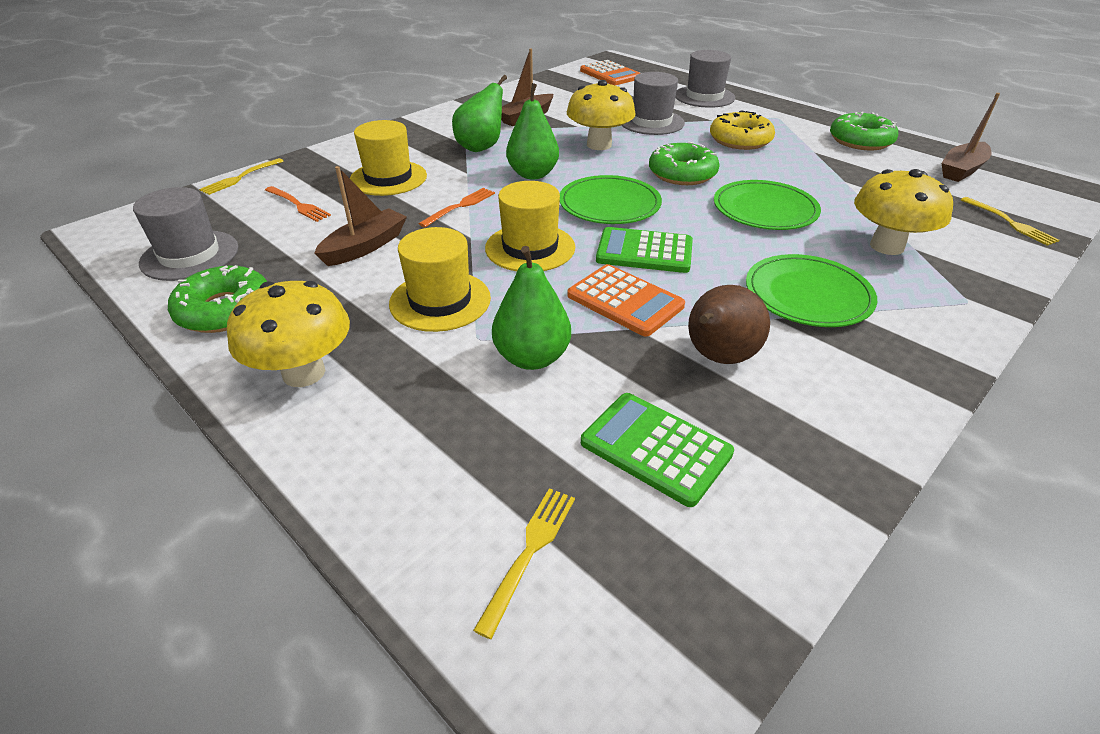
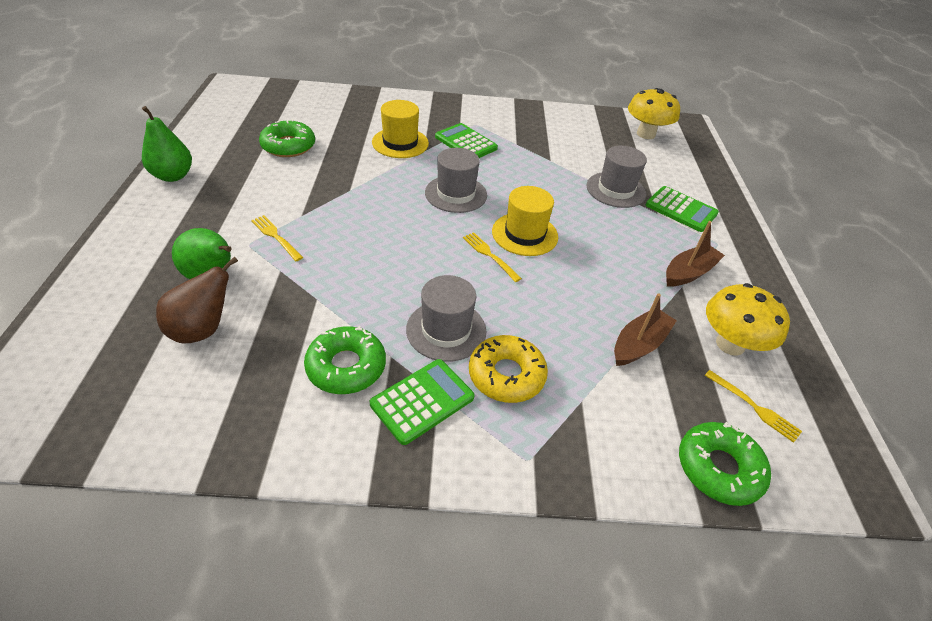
brown boat: 3 -> 2
green calculator: 2 -> 3
green pear: 3 -> 2
green plate: 3 -> 0
orange calculator: 2 -> 0
orange fork: 2 -> 0
yellow hat: 3 -> 2
yellow mushroom: 3 -> 2

